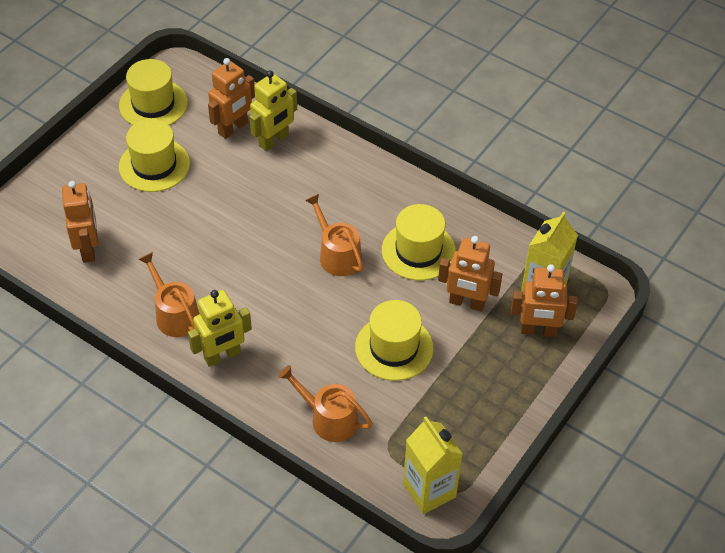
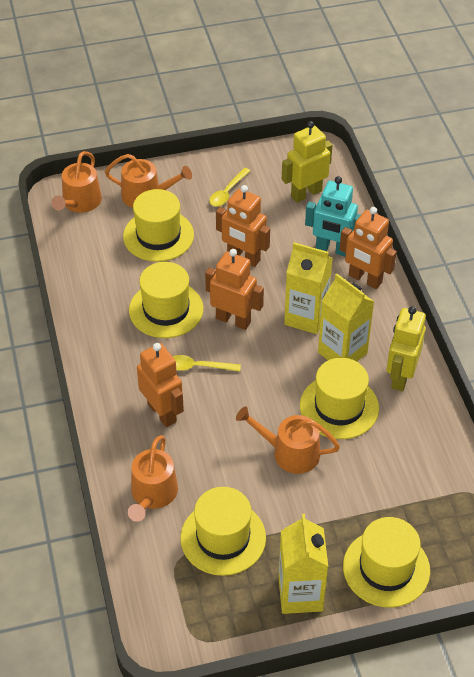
orange watering can: 3 -> 4
turquoise robot: 0 -> 1
yellow carton: 2 -> 3
yellow hat: 4 -> 5
yellow spoon: 0 -> 2

